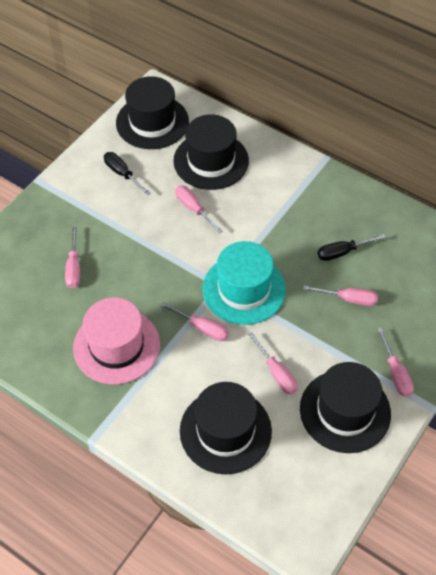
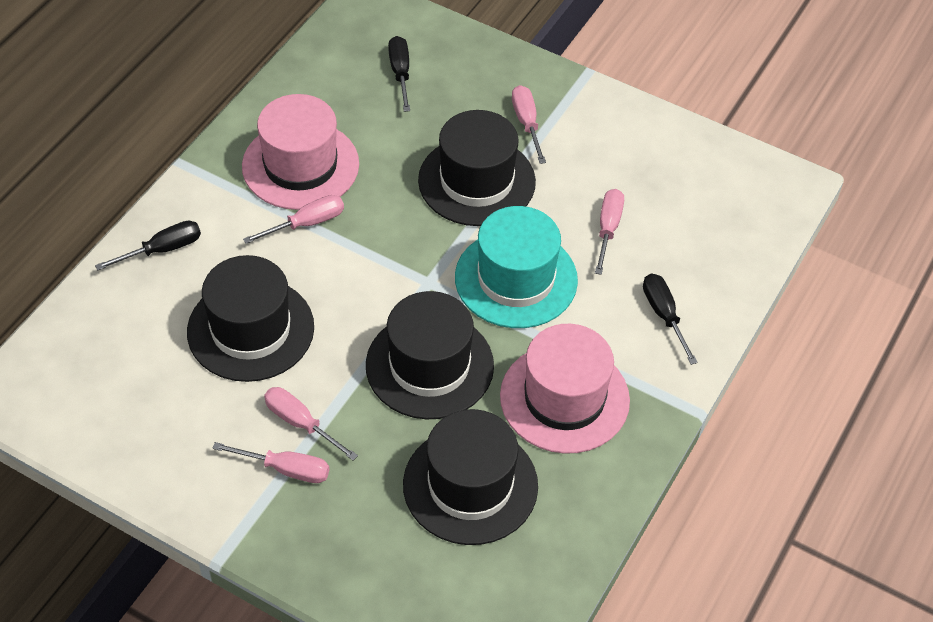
black screwdriver: 2 -> 3
pink hat: 1 -> 2
pink screwdriver: 6 -> 5

